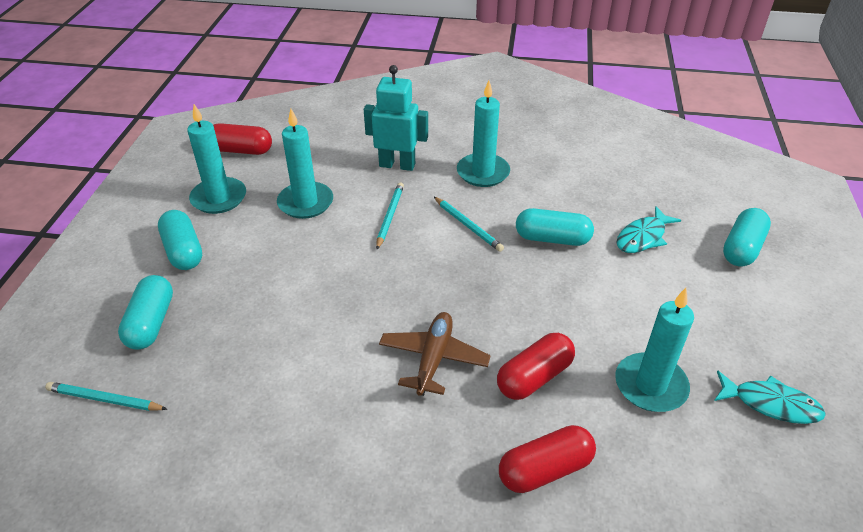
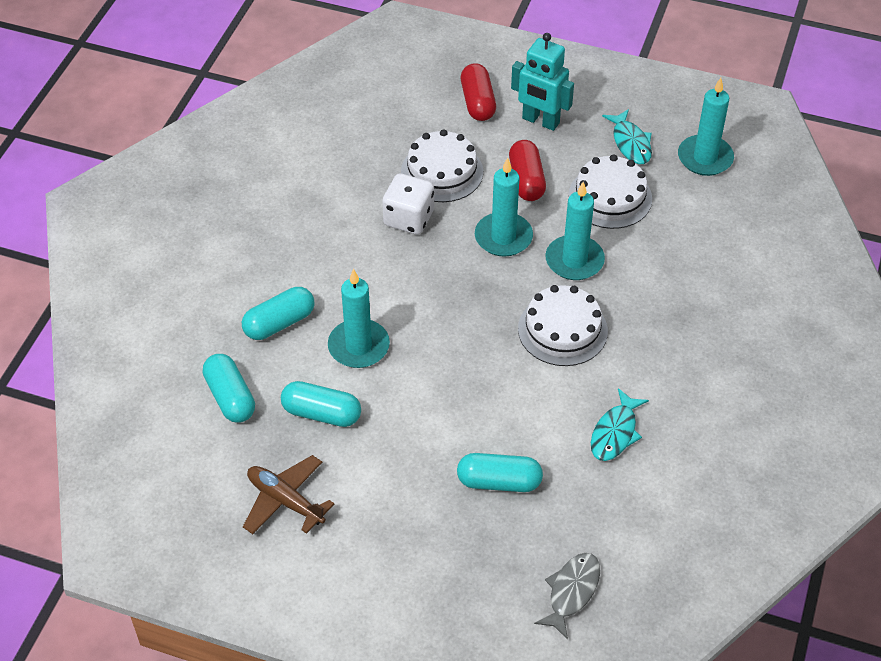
grey fish: 0 -> 1
red capsule: 3 -> 2
turquoise pencil: 3 -> 0
white cake: 0 -> 3
white dice: 0 -> 1

